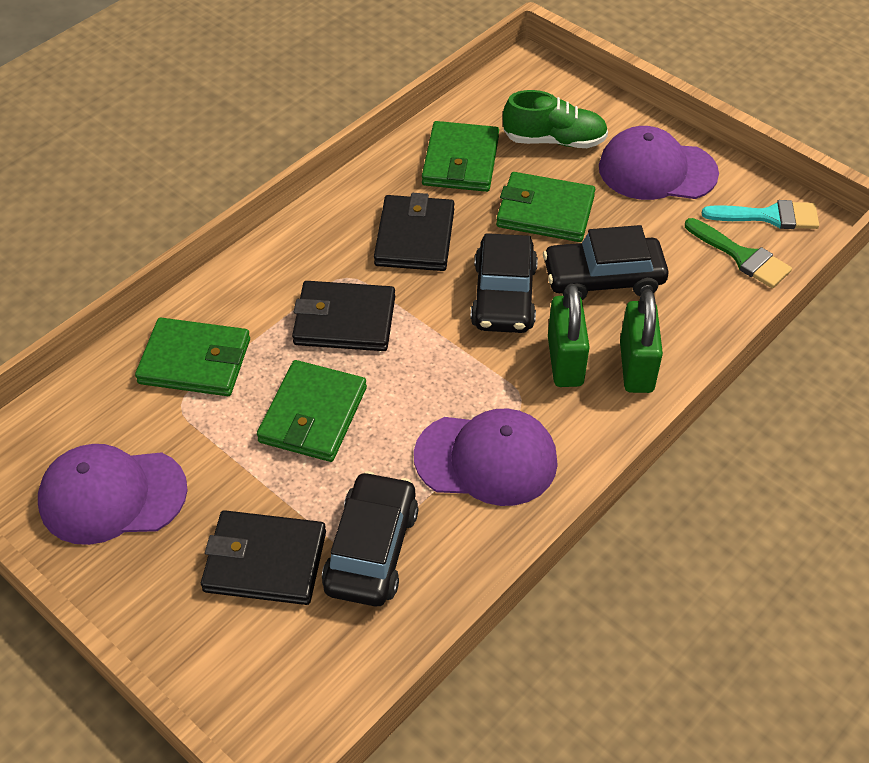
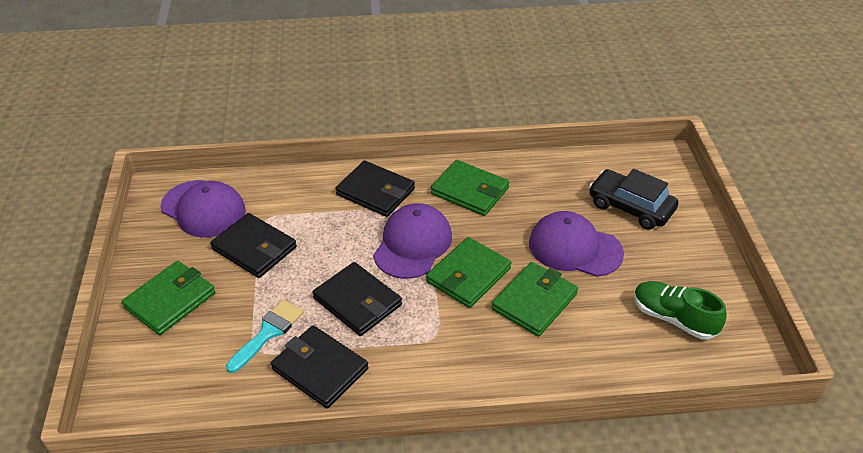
black car: 3 -> 1
black wallet: 3 -> 4
green brush: 1 -> 0
green padlock: 2 -> 0

